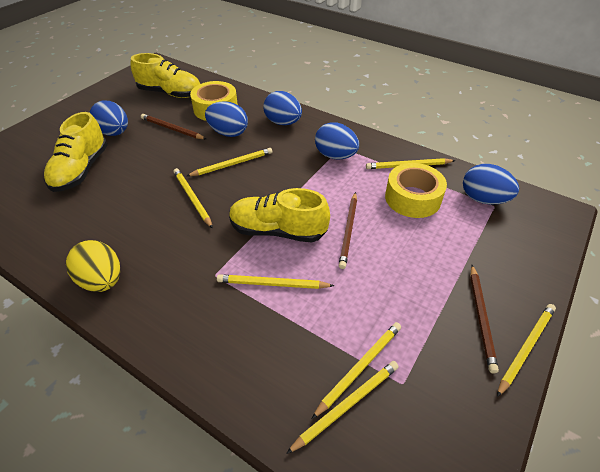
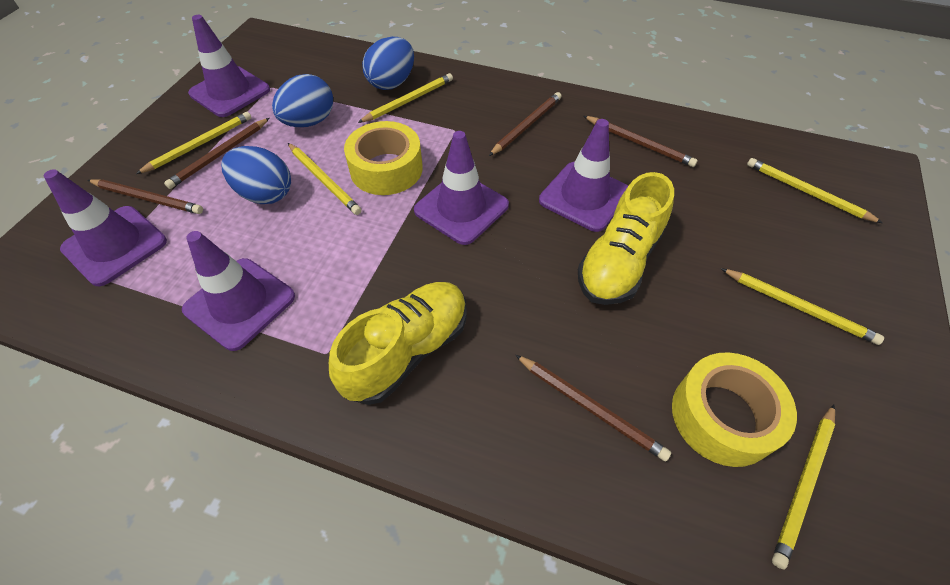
blue egg: 5 -> 3
brown pencil: 3 -> 5
purple traffic cone: 0 -> 5
yellow egg: 1 -> 0
yellow pencil: 7 -> 6
yellow shoe: 3 -> 2

